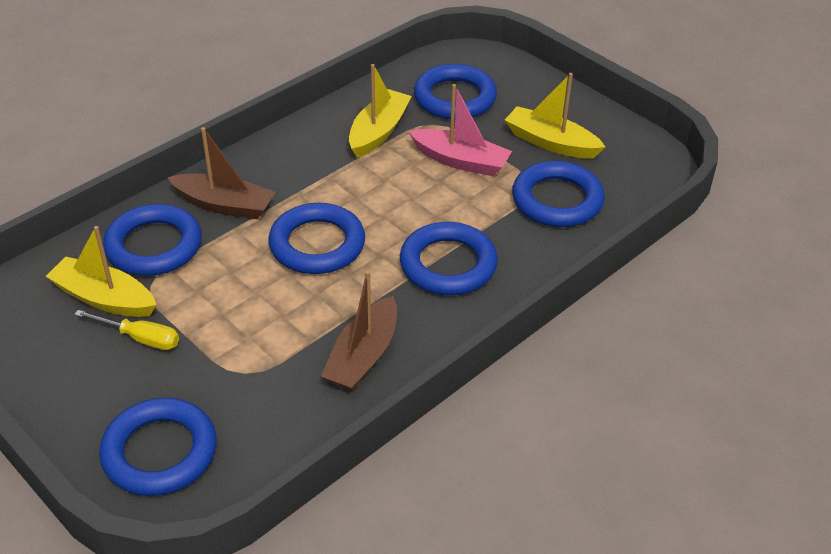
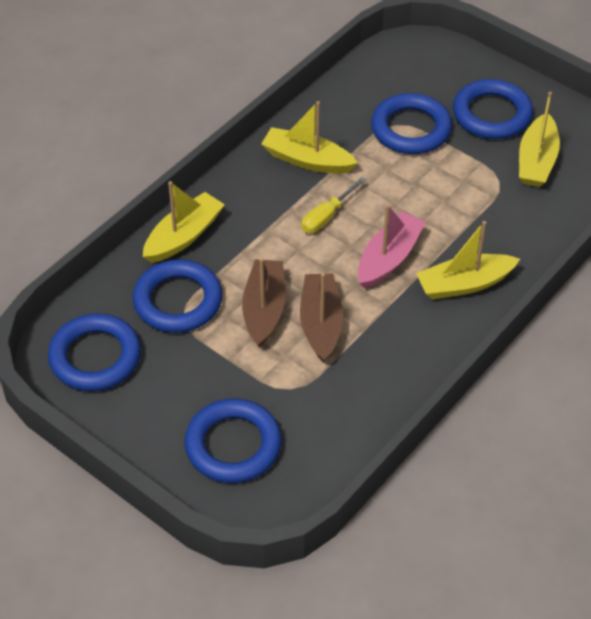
blue ring: 6 -> 5
yellow boat: 3 -> 4

